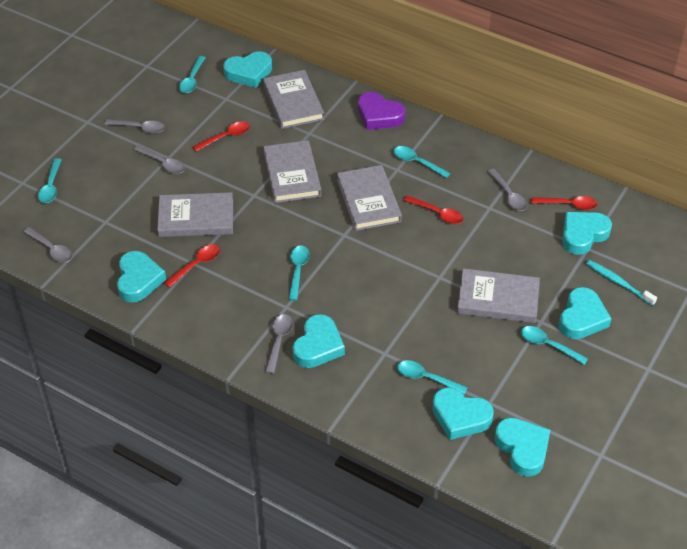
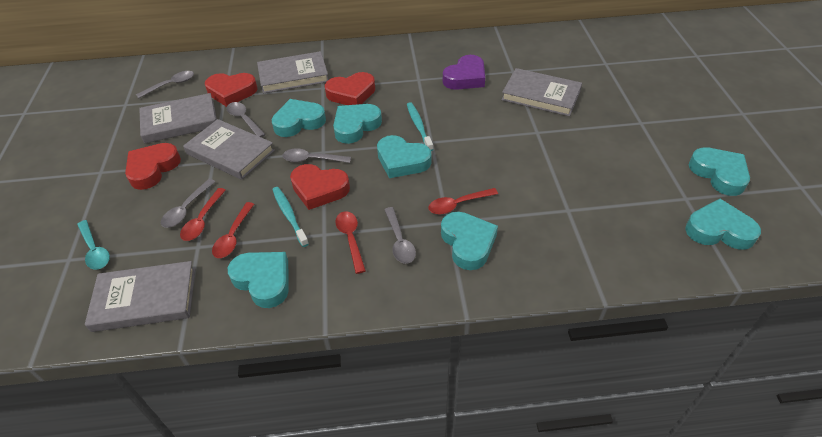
red heart: 0 -> 4
turquoise spoon: 6 -> 1
turquoise toothbrush: 1 -> 2

